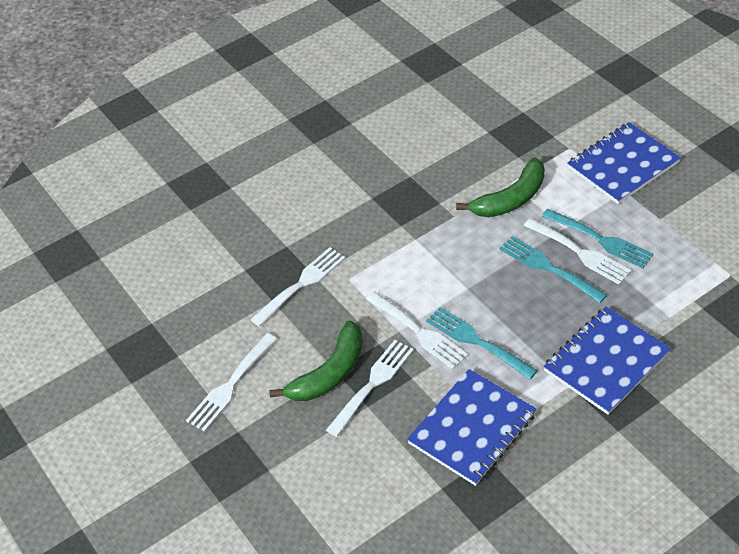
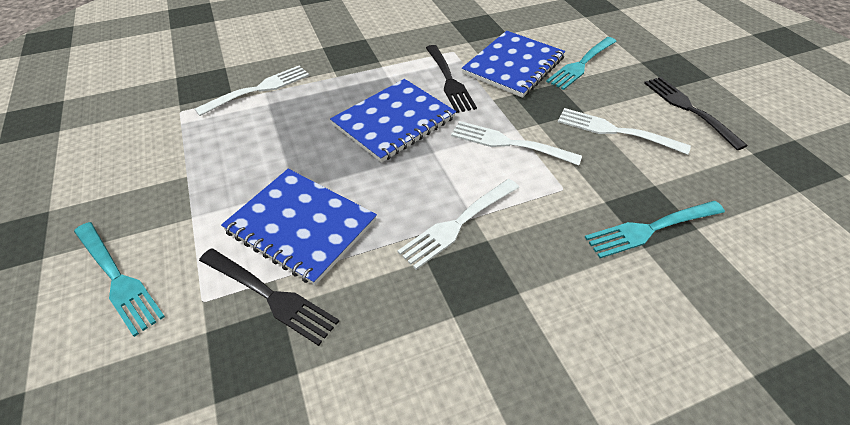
black fork: 0 -> 3
green banana: 2 -> 0
white fork: 5 -> 4

